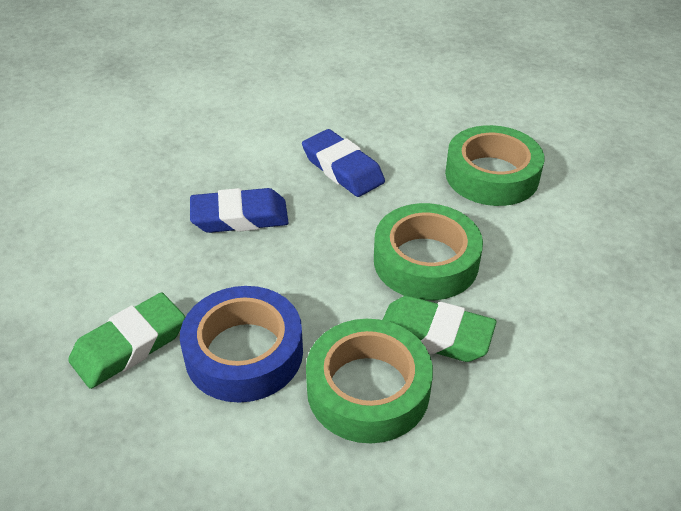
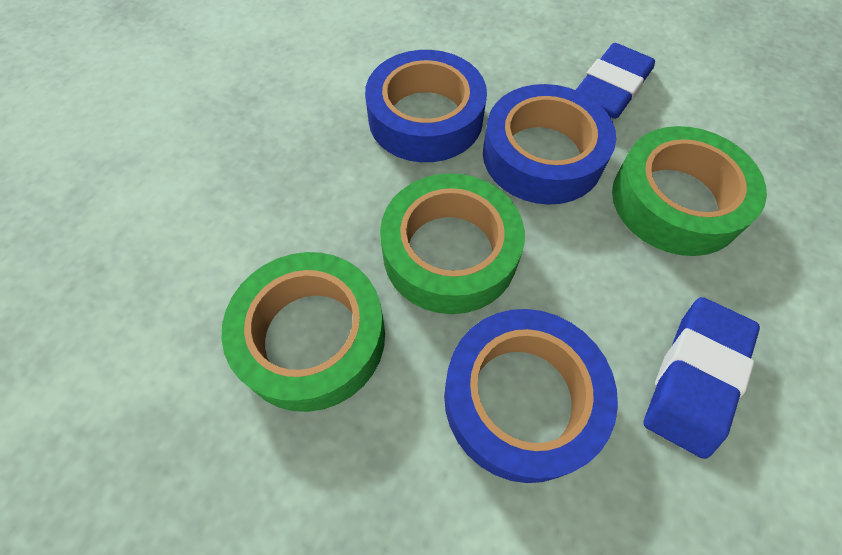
blue tape: 1 -> 3
green eraser: 2 -> 0

